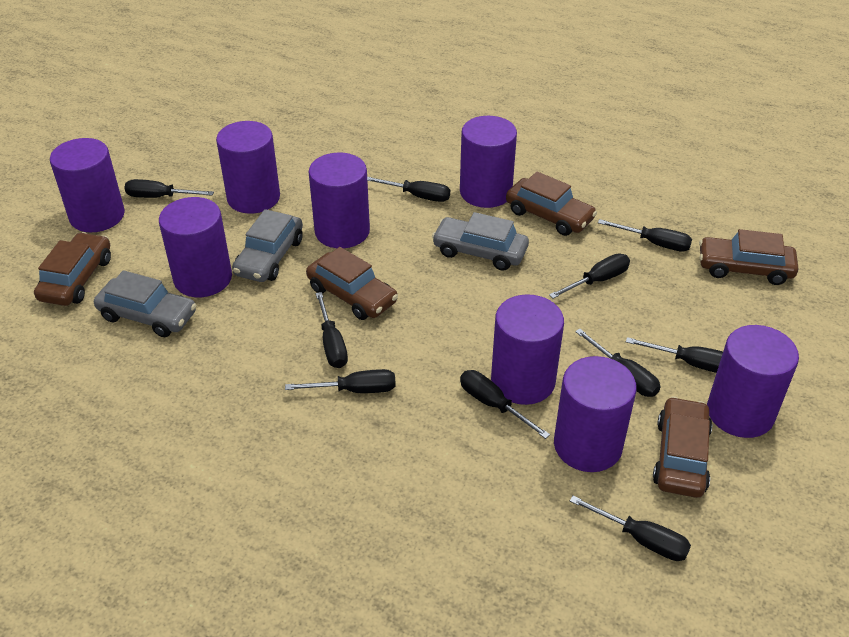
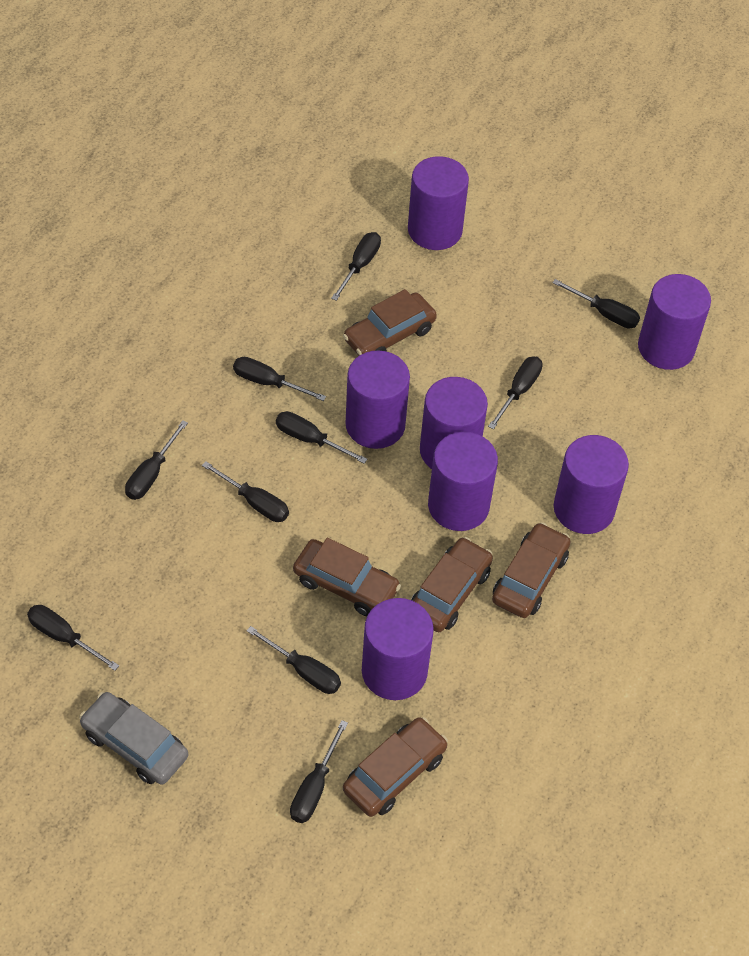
grey car: 3 -> 1
purple cylinder: 8 -> 7

